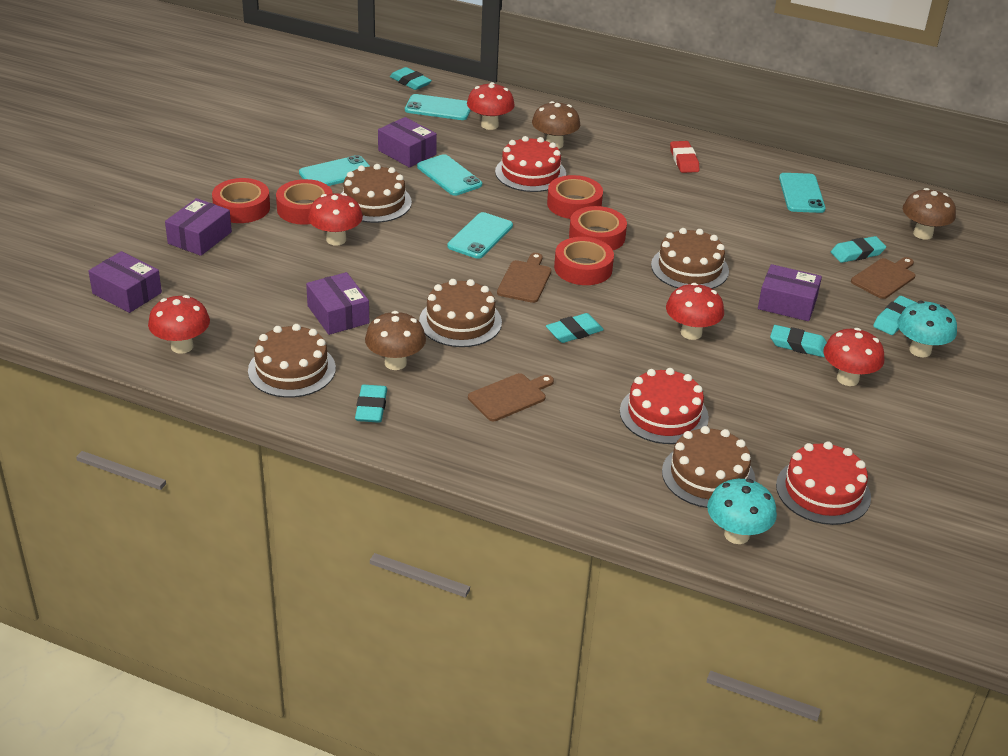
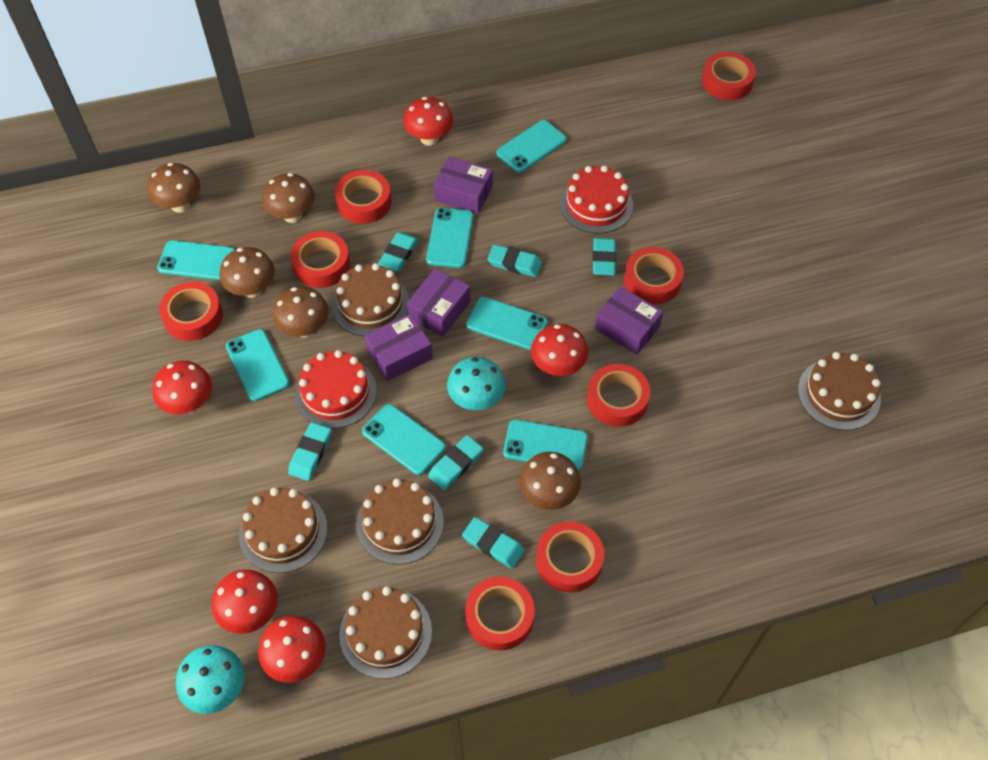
brown cutting board: 3 -> 0
brown mushroom: 3 -> 5
purple box: 5 -> 4
red cake: 3 -> 2
red eraser: 1 -> 0
red tape: 5 -> 8
turquoise phone: 5 -> 7

